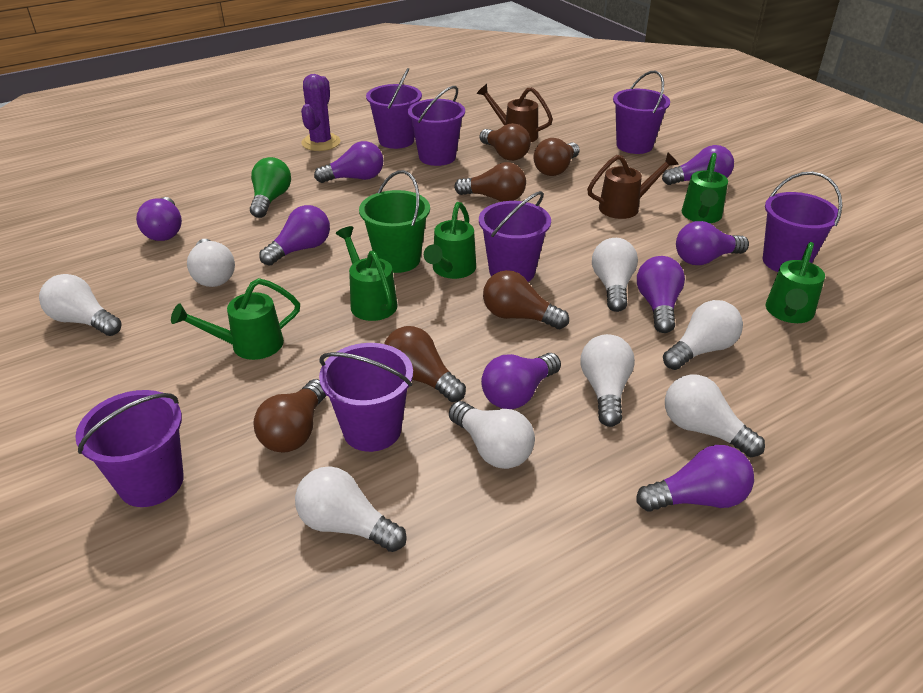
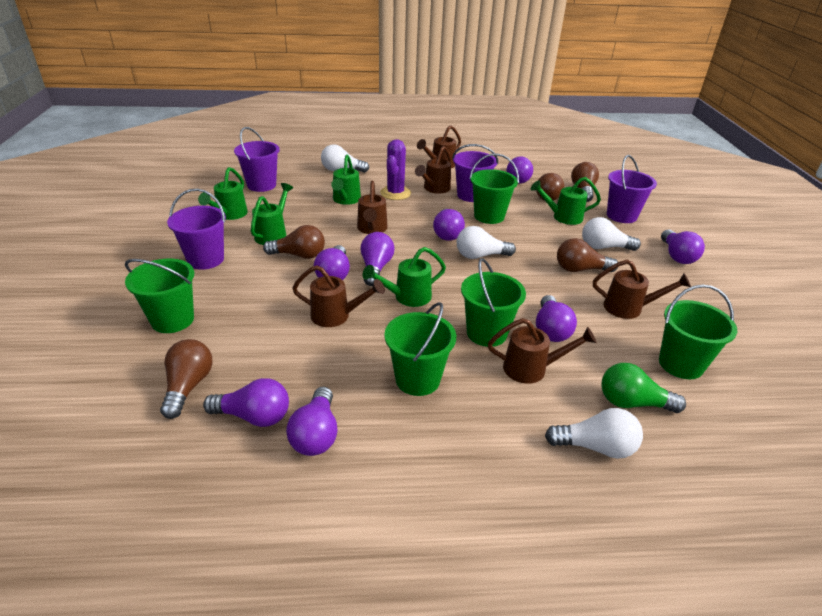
brown light bulb: 6 -> 5
brown watering can: 2 -> 6
green bucket: 1 -> 5
purple bucket: 7 -> 4
white light bulb: 8 -> 4

